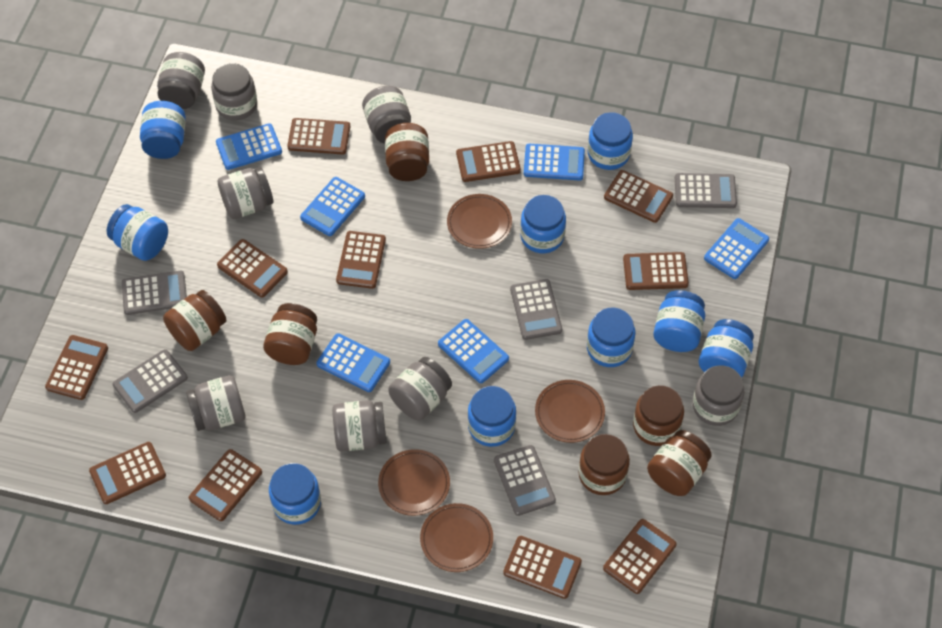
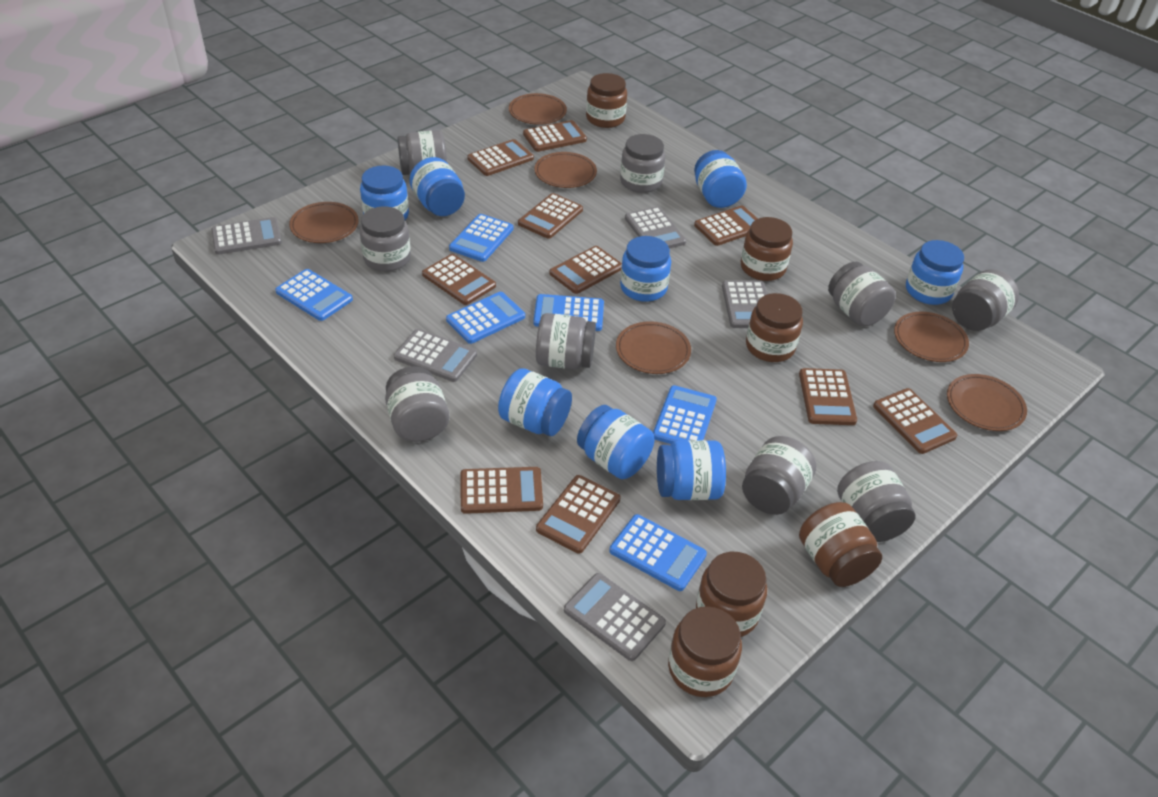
blue jar: 9 -> 8
brown calculator: 11 -> 10
brown plate: 4 -> 6
grey jar: 8 -> 9

